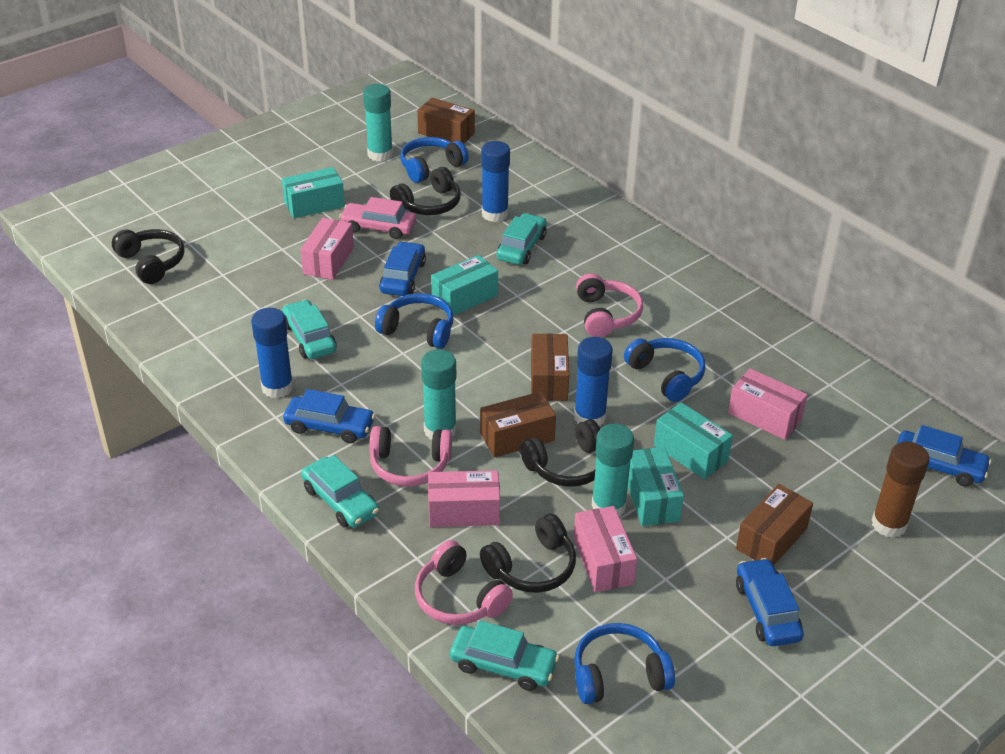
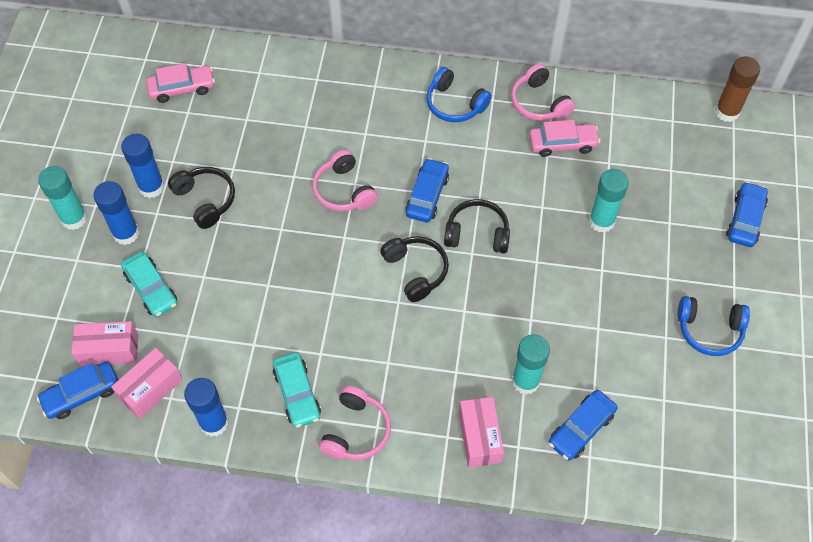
black headphones: 4 -> 3
blue headphones: 4 -> 2
brown box: 4 -> 0
pink box: 4 -> 3
pink car: 1 -> 2
turquoise box: 4 -> 0
turquoise car: 4 -> 2

